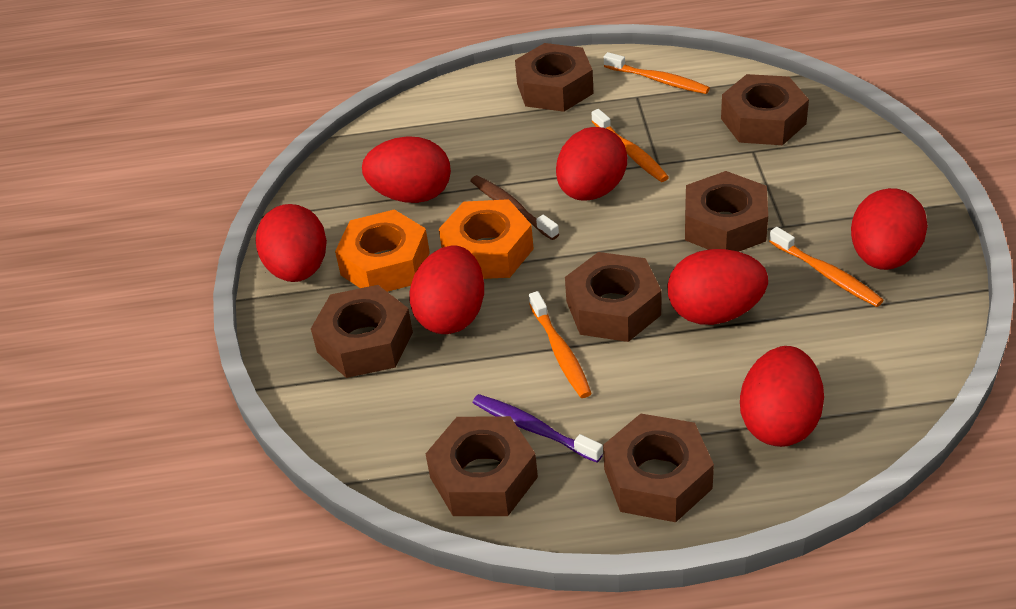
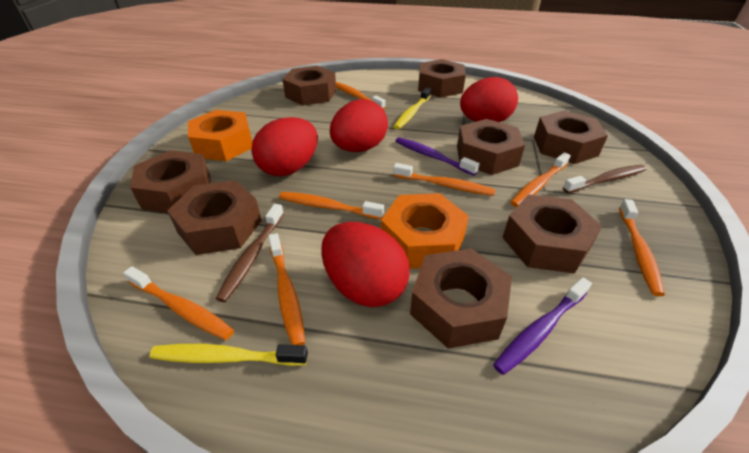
brown nut: 7 -> 8
brown toothbrush: 1 -> 2
orange toothbrush: 4 -> 7
purple toothbrush: 1 -> 2
red egg: 7 -> 4
yellow toothbrush: 0 -> 2

